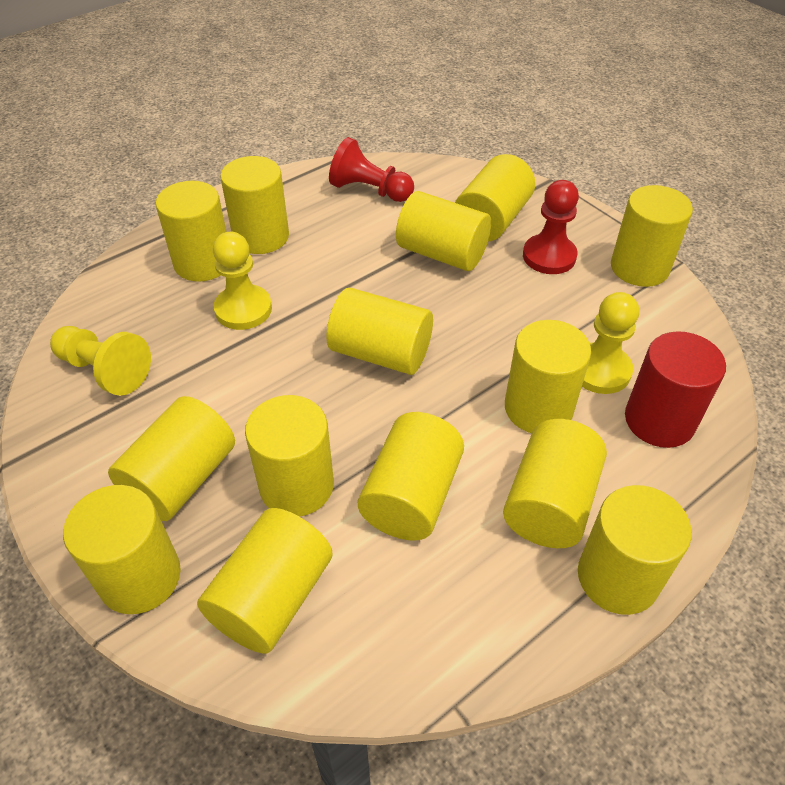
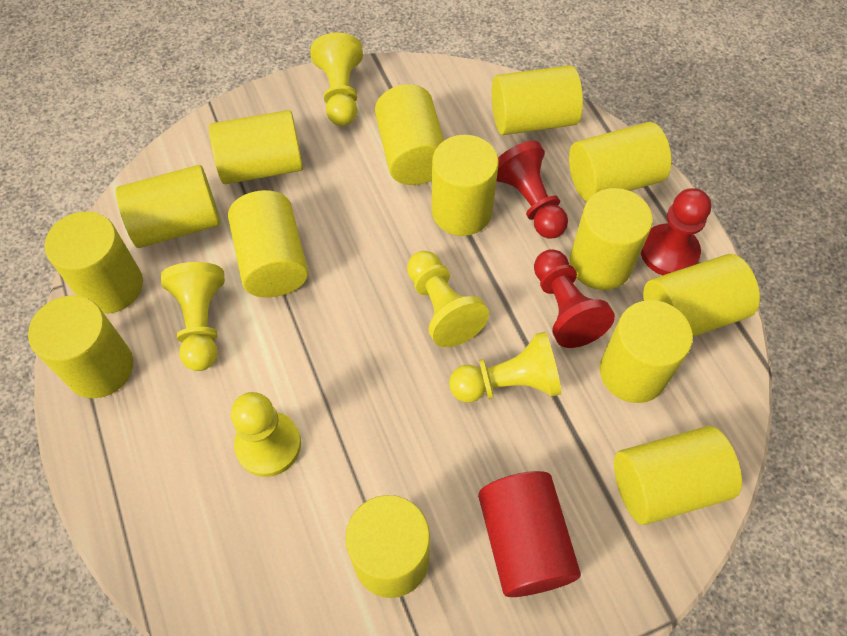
red pawn: 2 -> 3
yellow pawn: 3 -> 5

